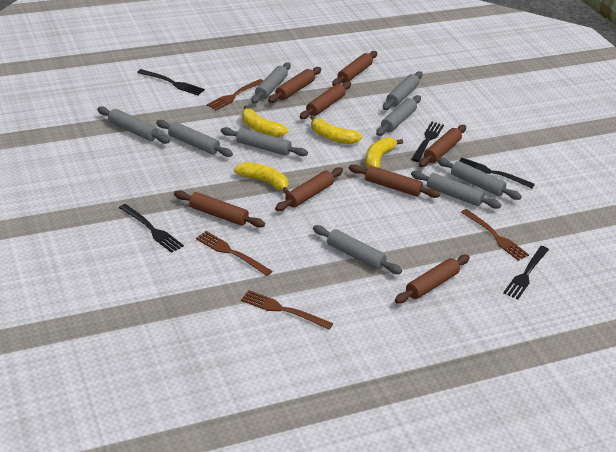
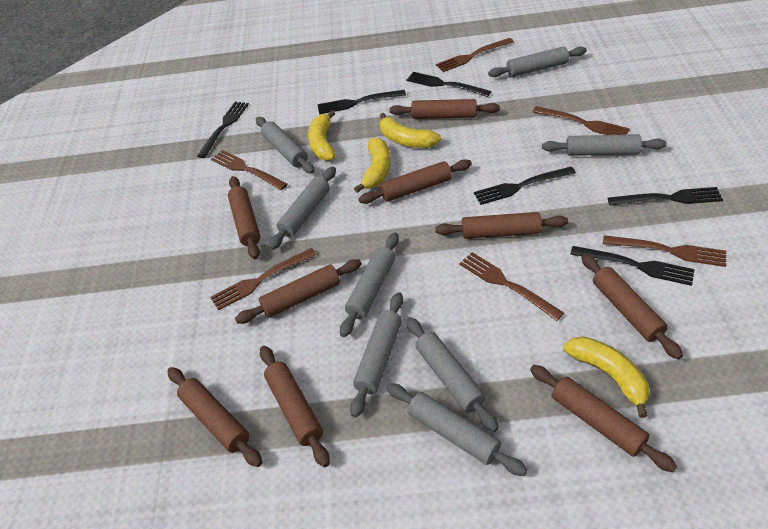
black fork: 5 -> 6
brown fork: 4 -> 6
brown rolling pin: 8 -> 9
grey rolling pin: 9 -> 8

